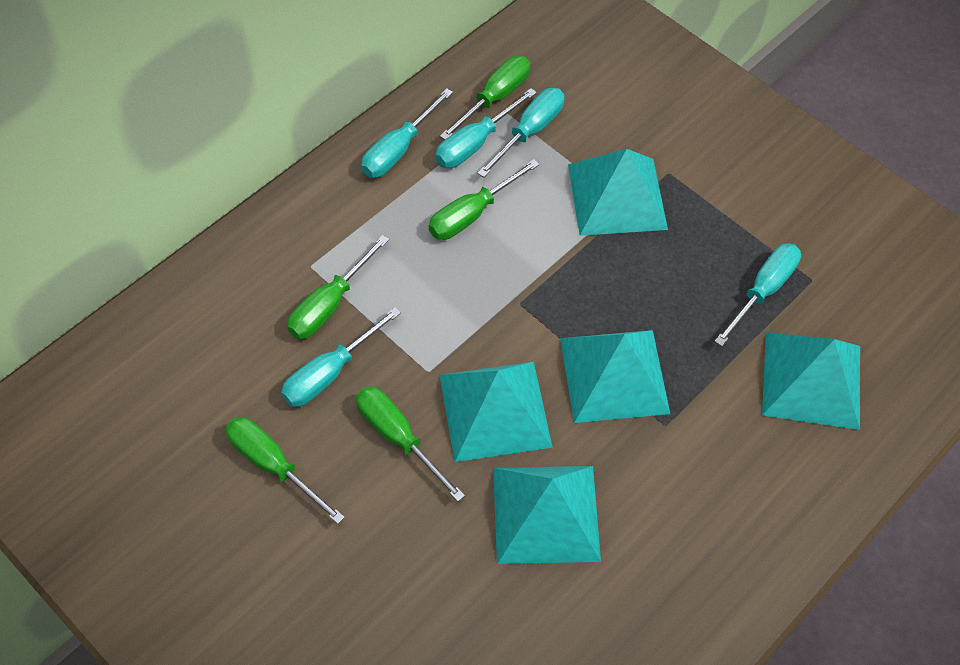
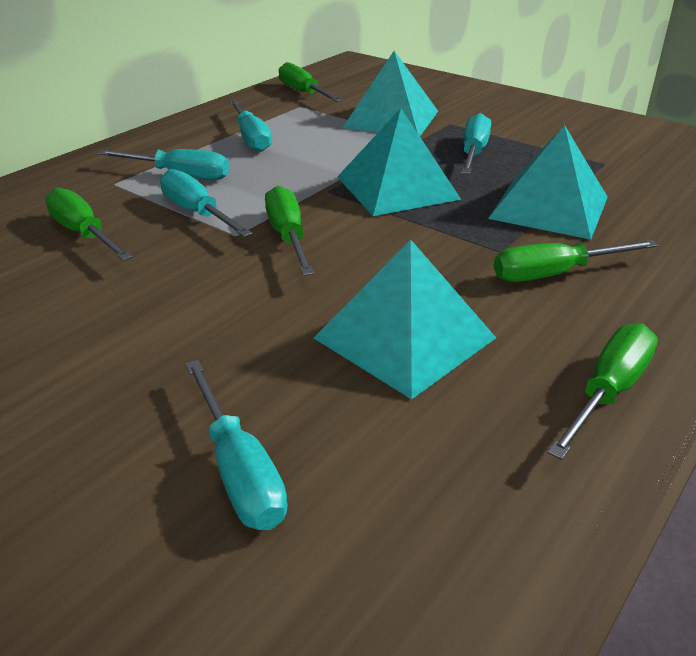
turquoise pyramid: 5 -> 4

